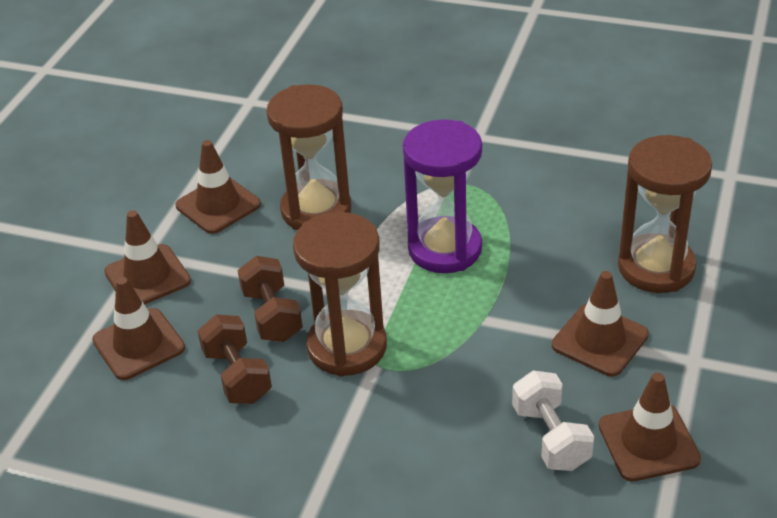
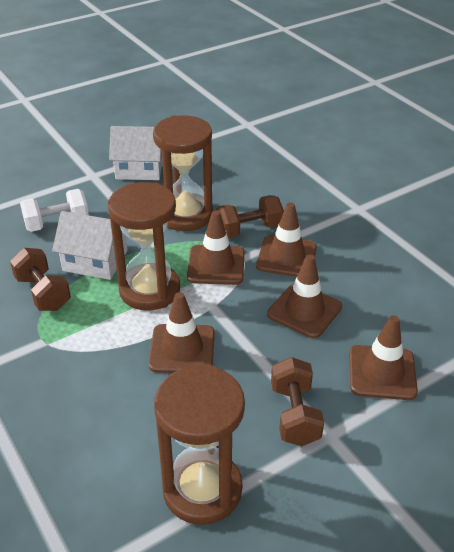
brown dumbbell: 2 -> 3
purple hourglass: 1 -> 0
white house: 0 -> 2

